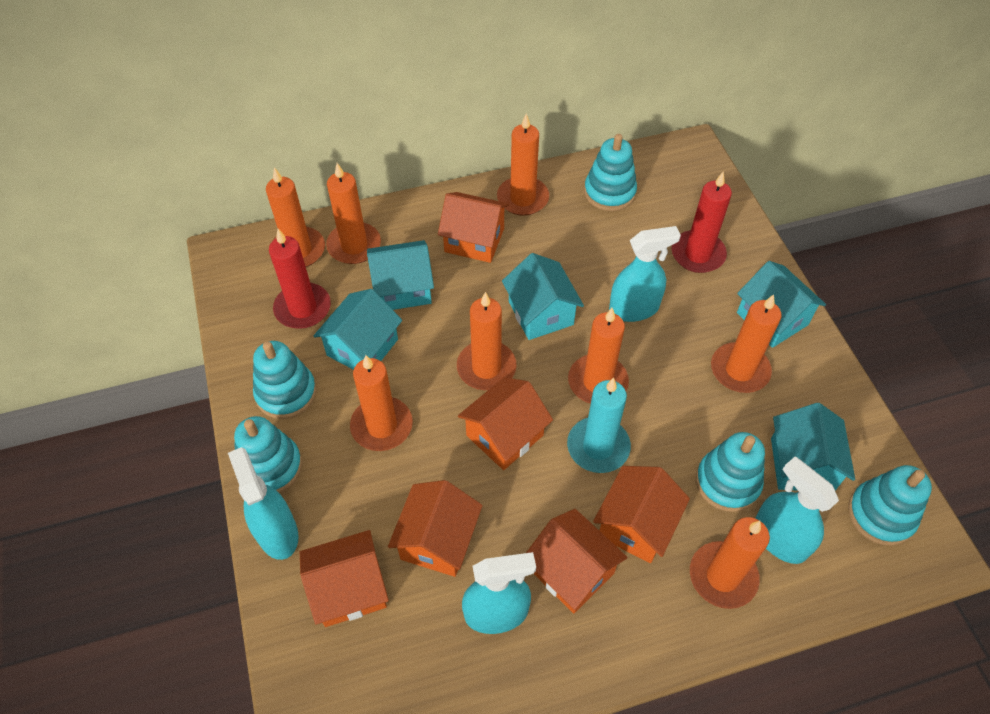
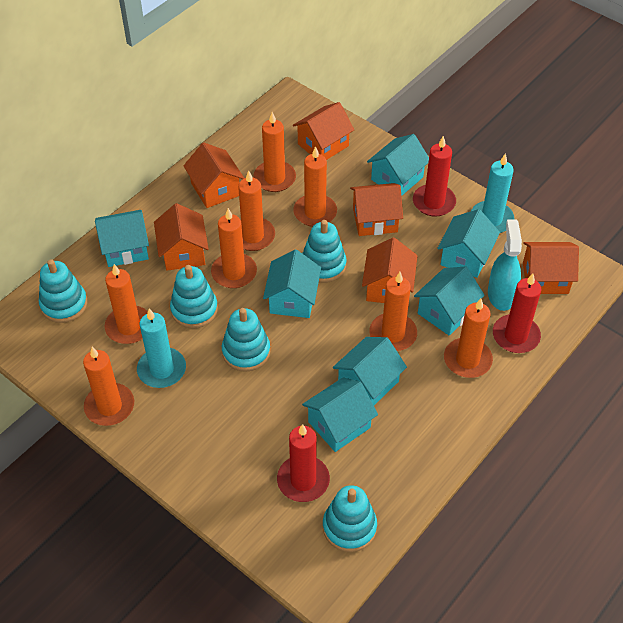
red candle: 2 -> 3
turquoise candle: 1 -> 2
turquoise house: 5 -> 7
turquoise spray bottle: 4 -> 1

